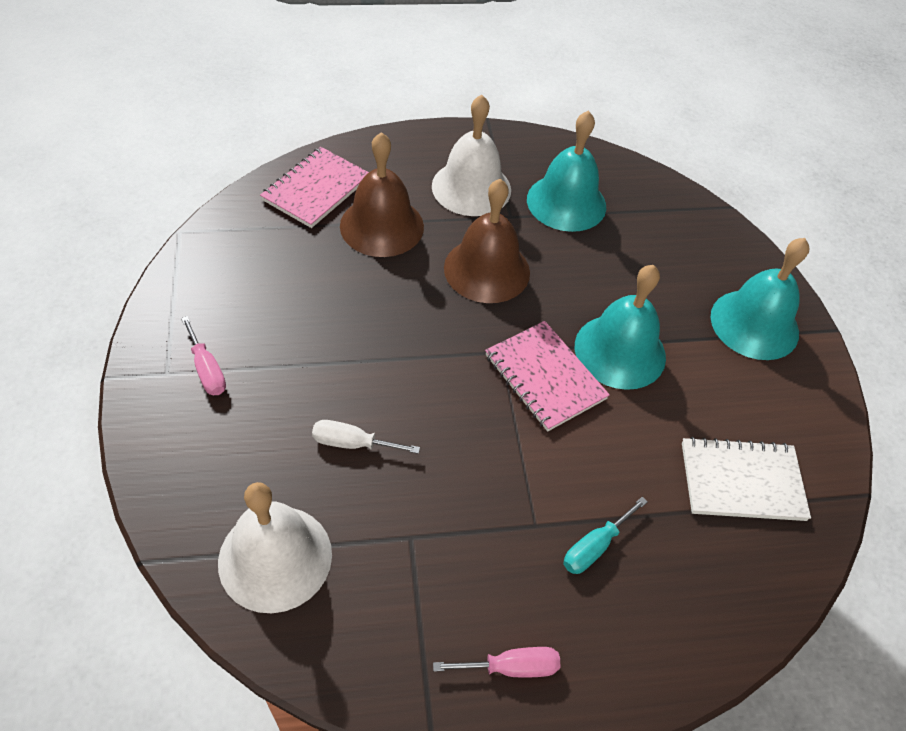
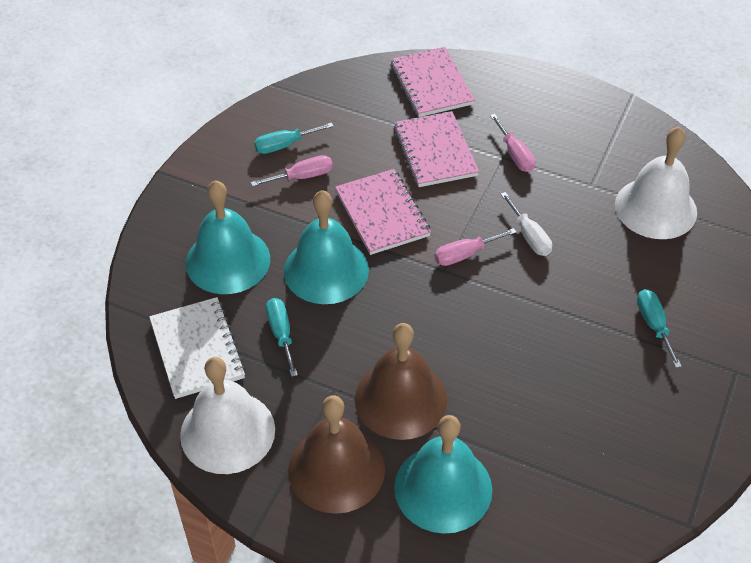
pink notebook: 2 -> 3
pink screwdriver: 2 -> 3
turquoise screwdriver: 1 -> 3

